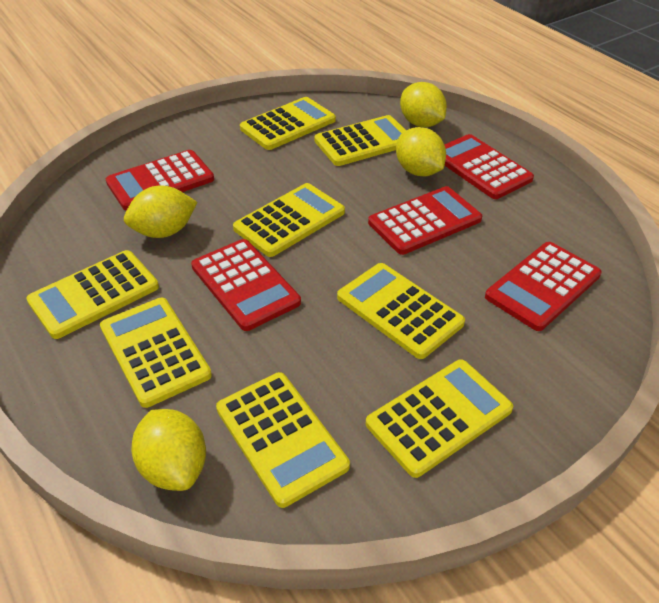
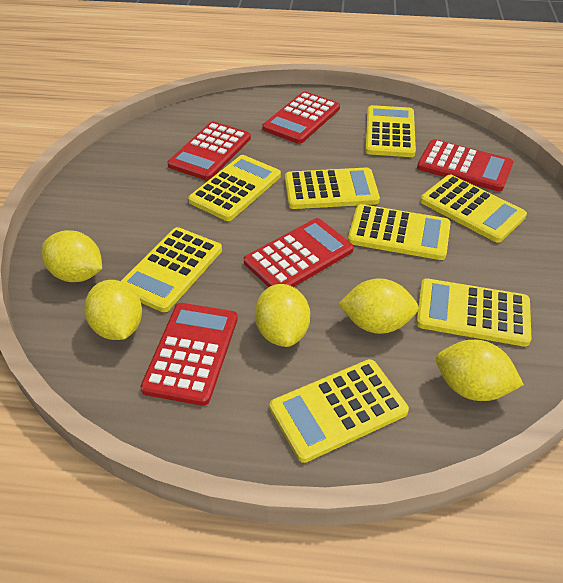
yellow lemon: 4 -> 5

